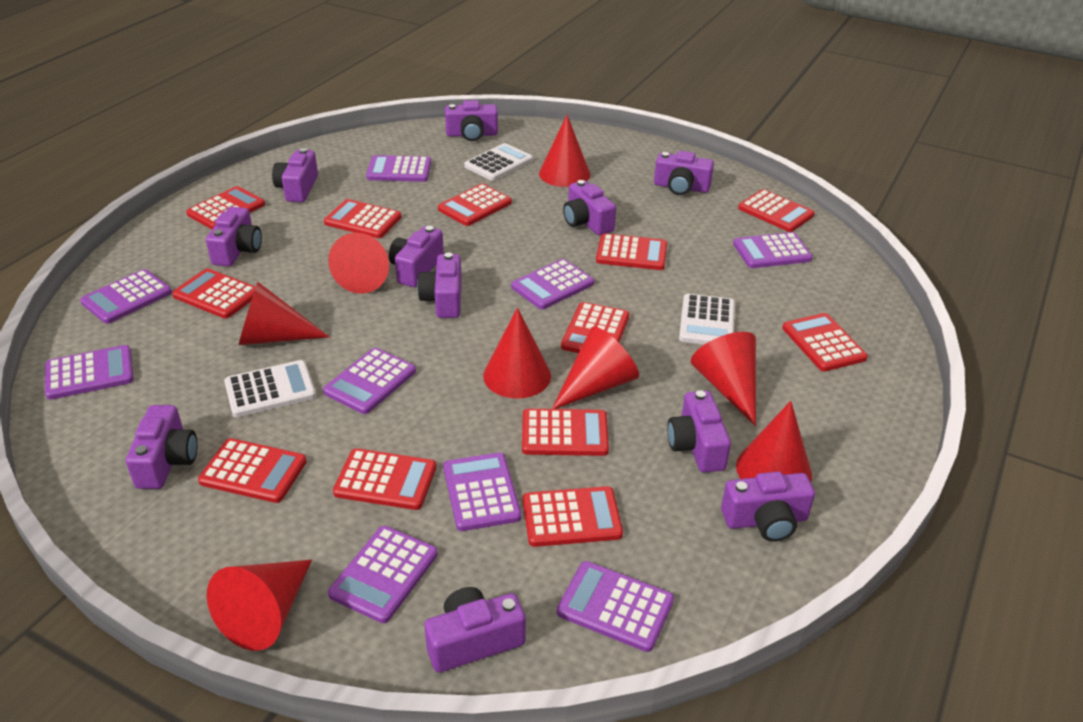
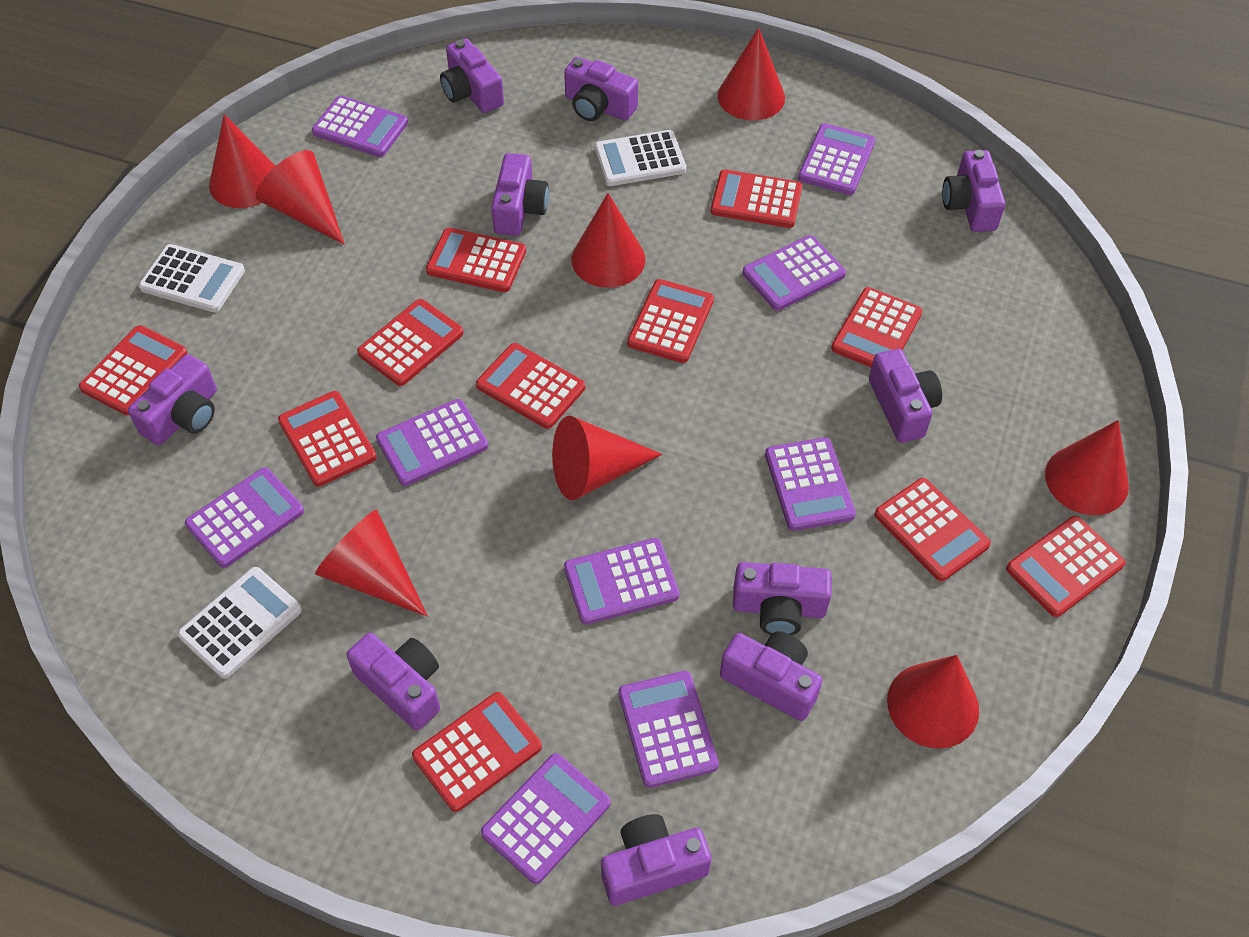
purple camera: 11 -> 10
red calculator: 12 -> 11

